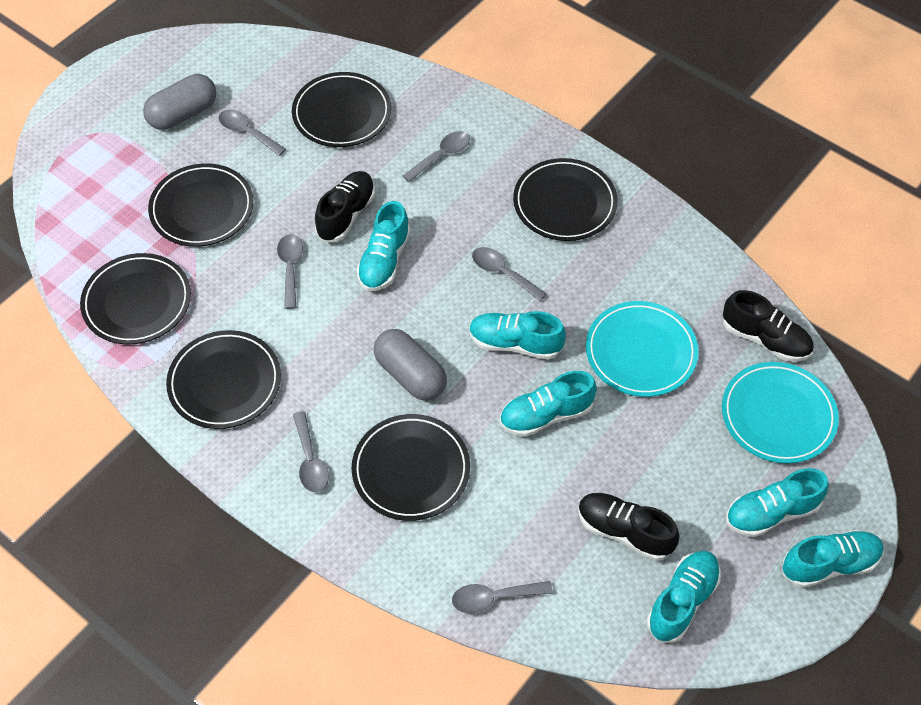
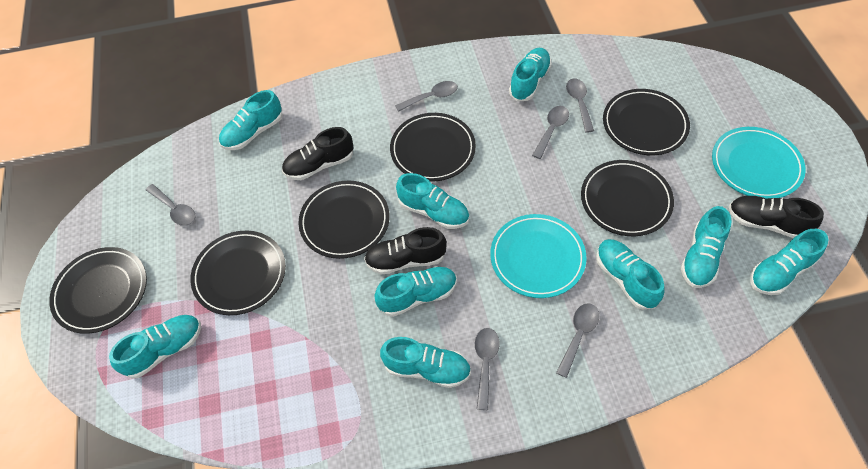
grey capsule: 2 -> 0
turquoise shoe: 6 -> 9

